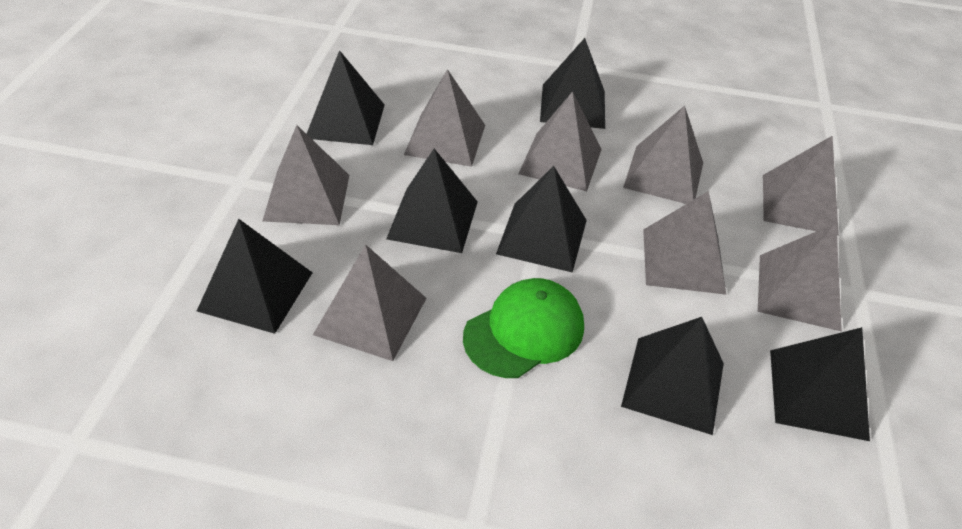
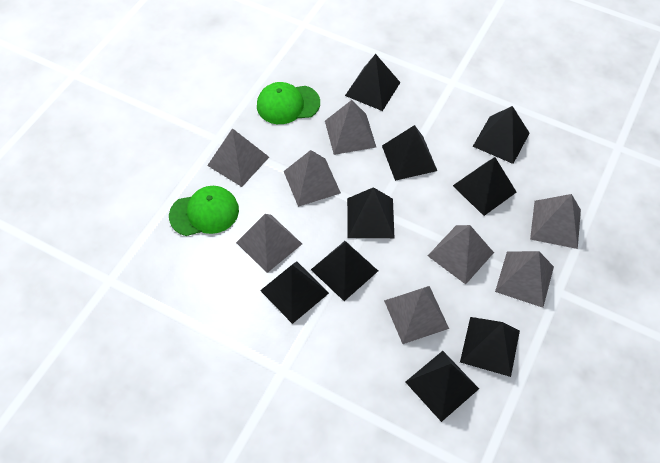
black pyramid: 7 -> 9
green cap: 1 -> 2

